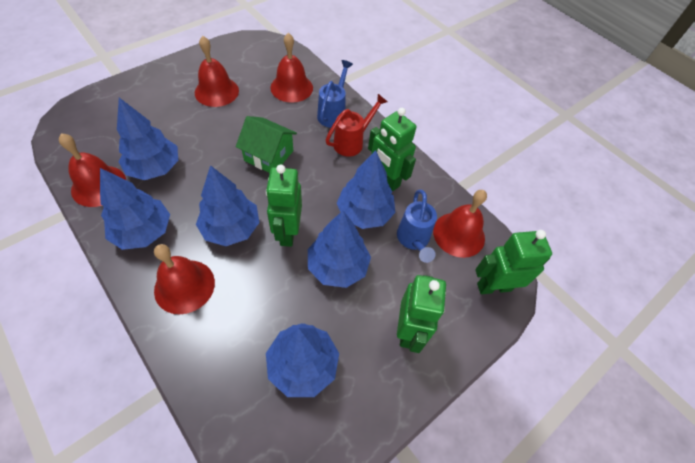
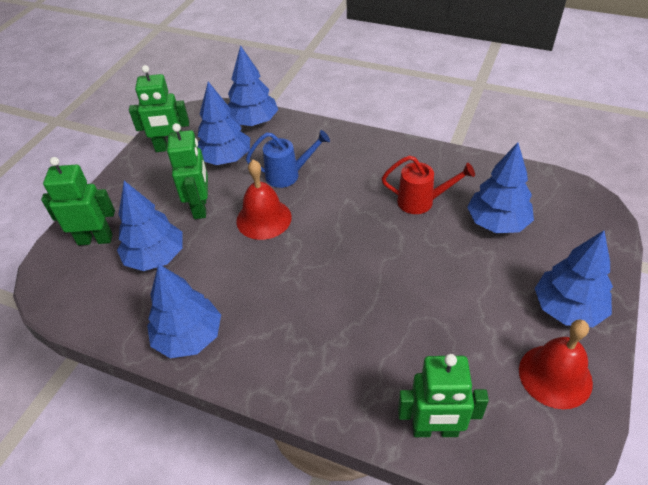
blue watering can: 2 -> 1
green house: 1 -> 0
red bell: 5 -> 2

